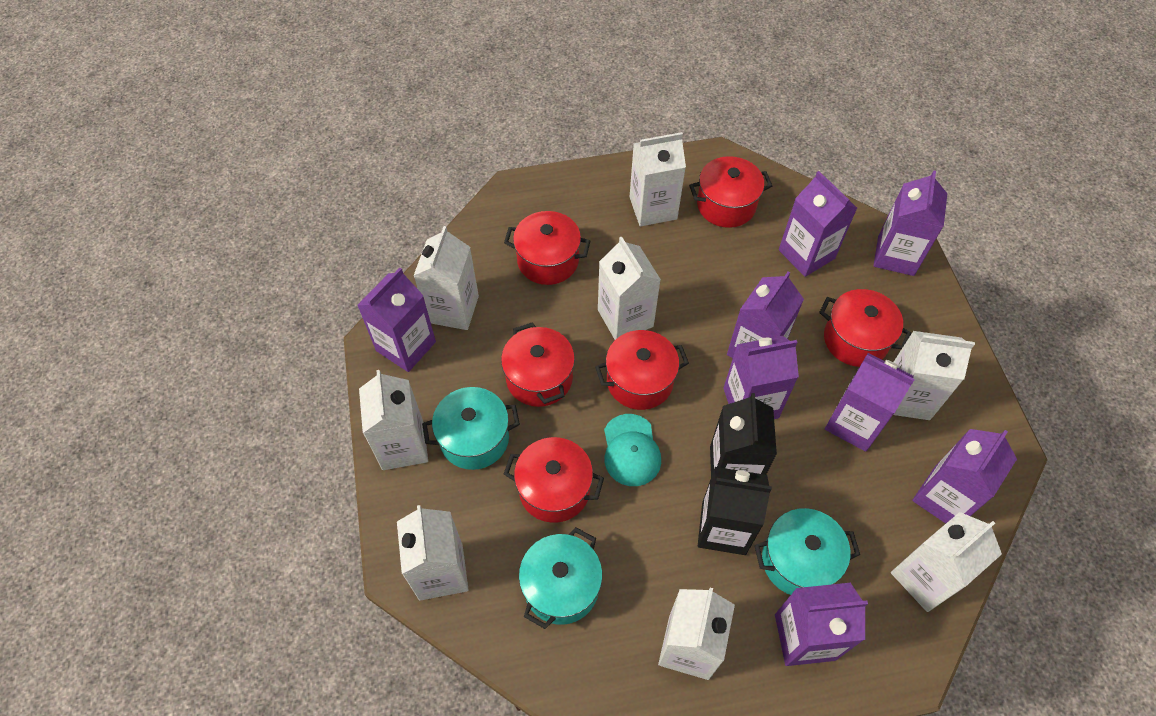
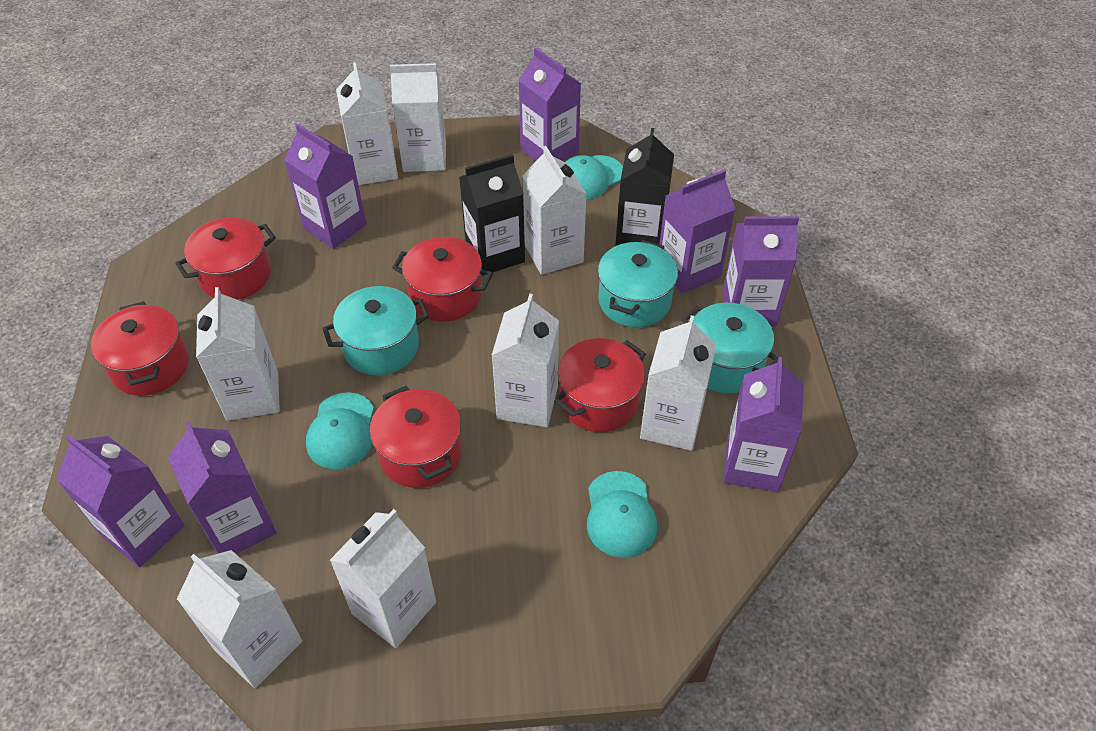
purple carton: 8 -> 7
red pot: 6 -> 5
turquoise cap: 1 -> 3

